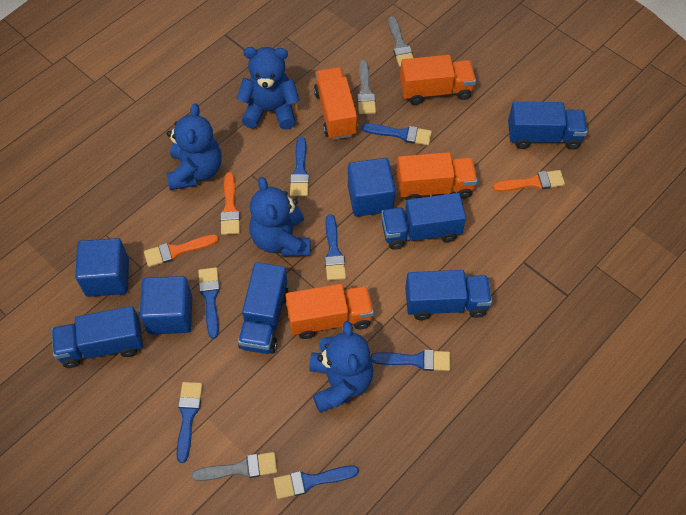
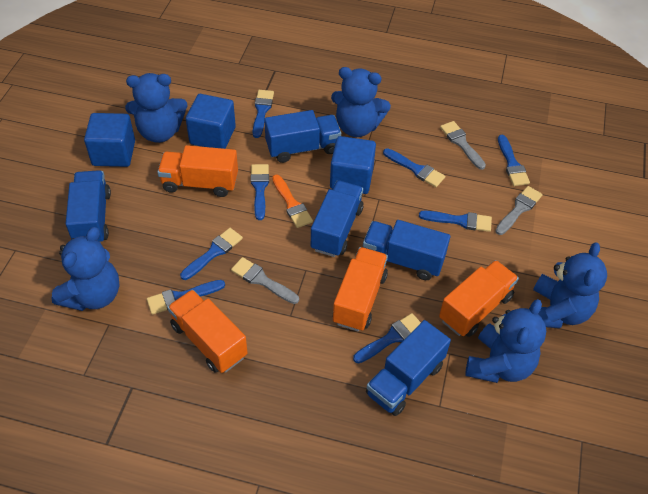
blue brush: 7 -> 8
blue teddy bear: 4 -> 5
orange brush: 3 -> 1

